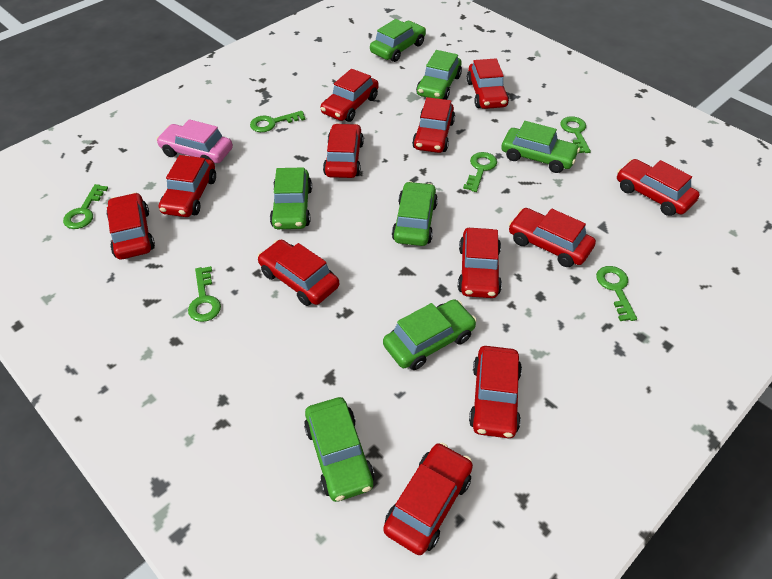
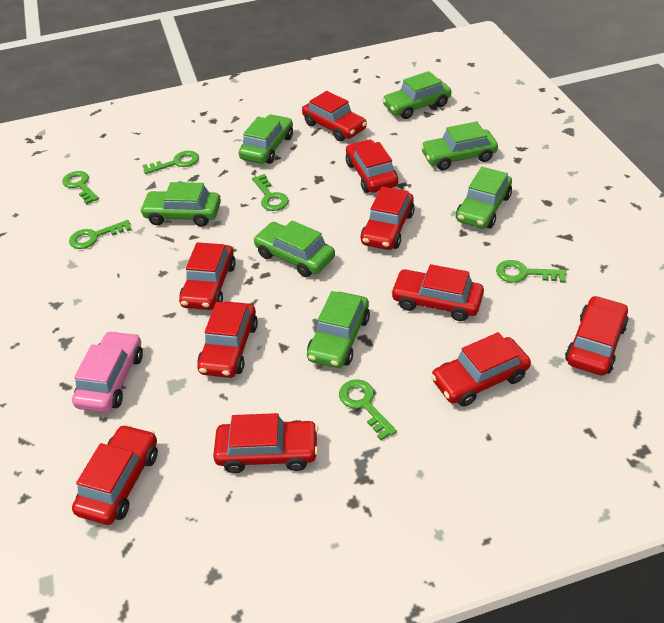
red car: 12 -> 10

